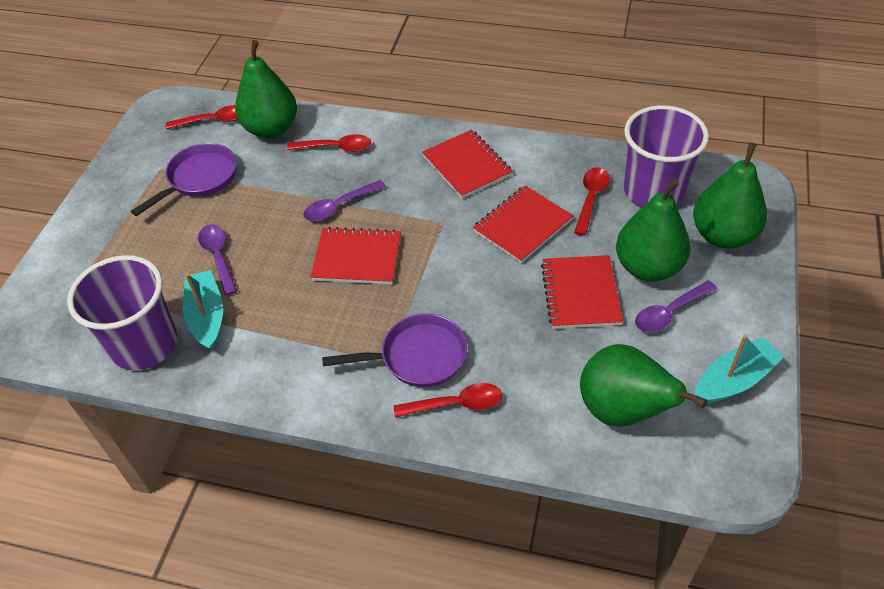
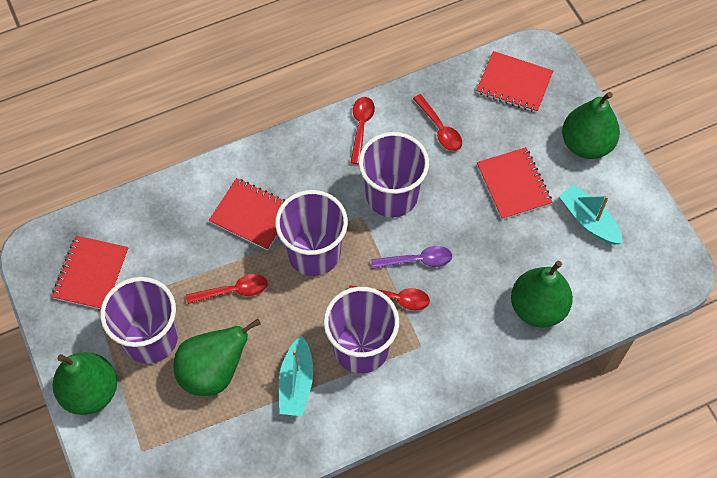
purple cup: 2 -> 4
purple pan: 2 -> 0
purple spoon: 3 -> 1

